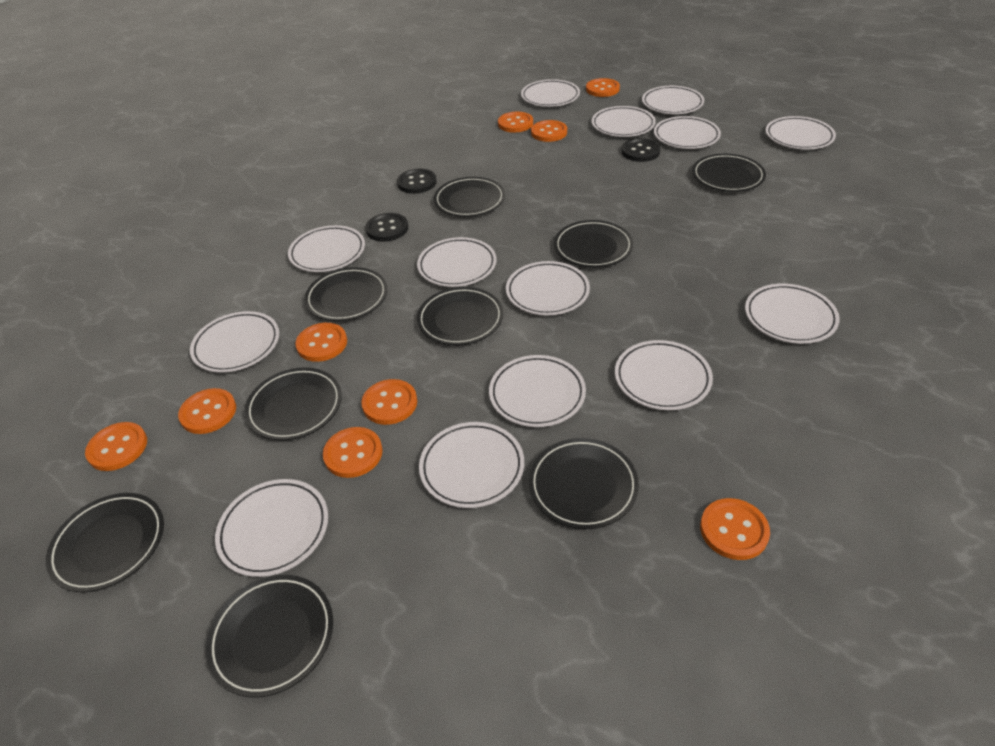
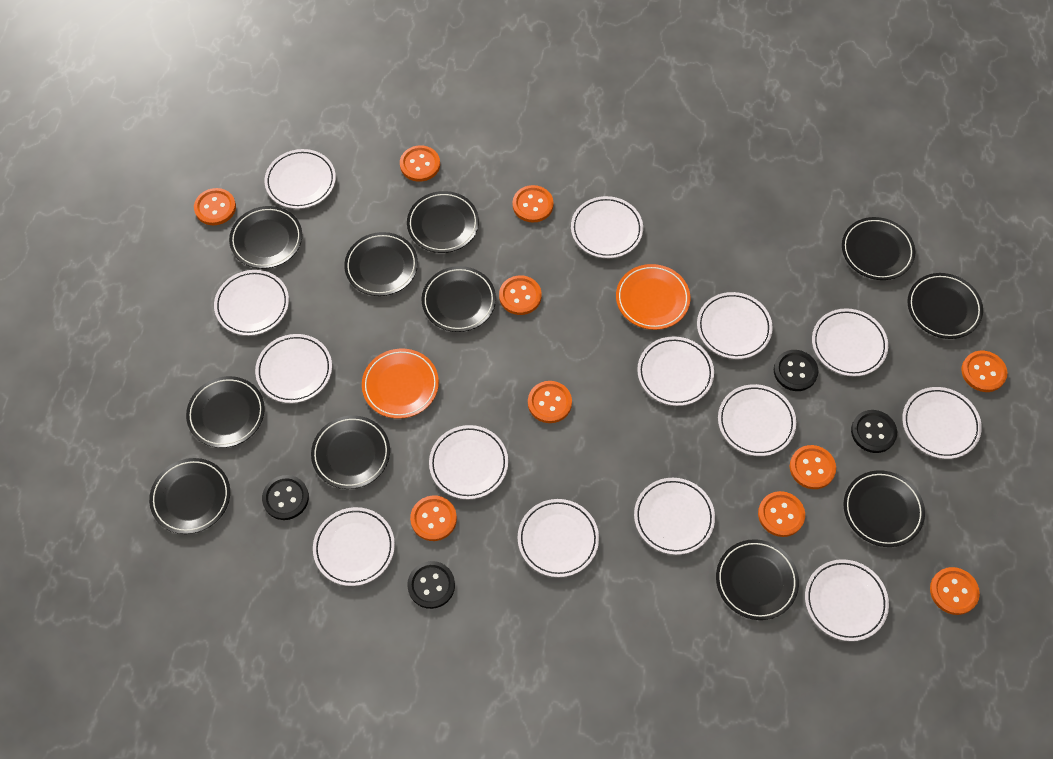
black button: 3 -> 4
black plate: 9 -> 11
orange button: 9 -> 10
orange plate: 0 -> 2

